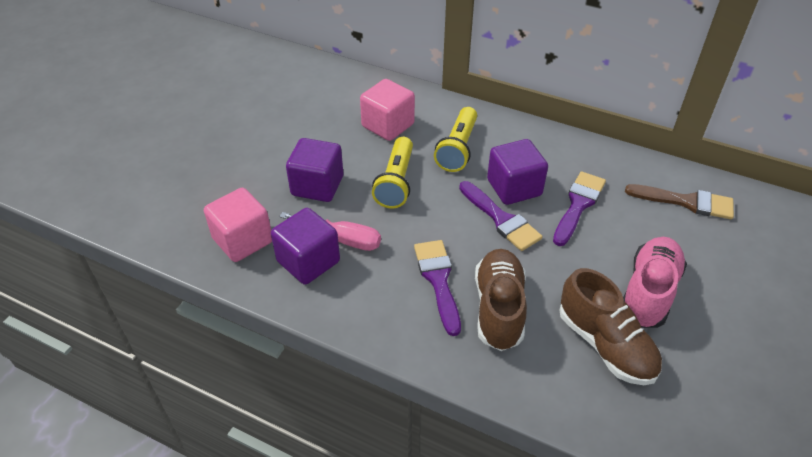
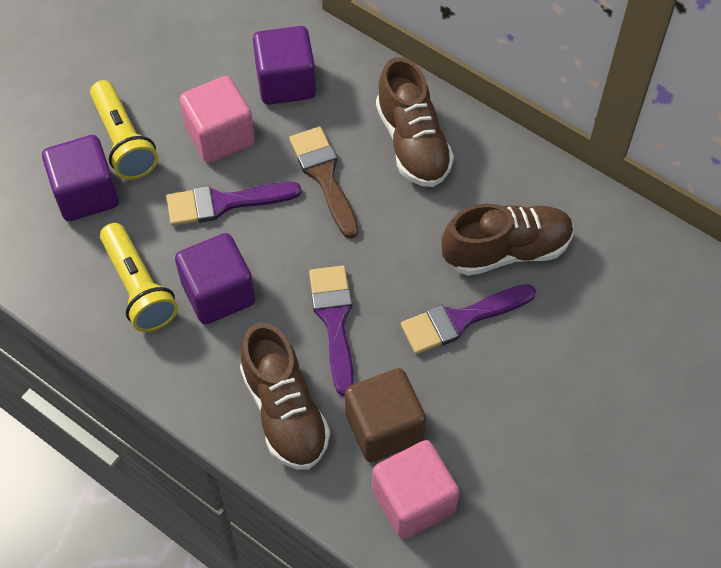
brown cube: 0 -> 1
brown shoe: 2 -> 3
pink screwdriver: 1 -> 0
pink shoe: 1 -> 0

